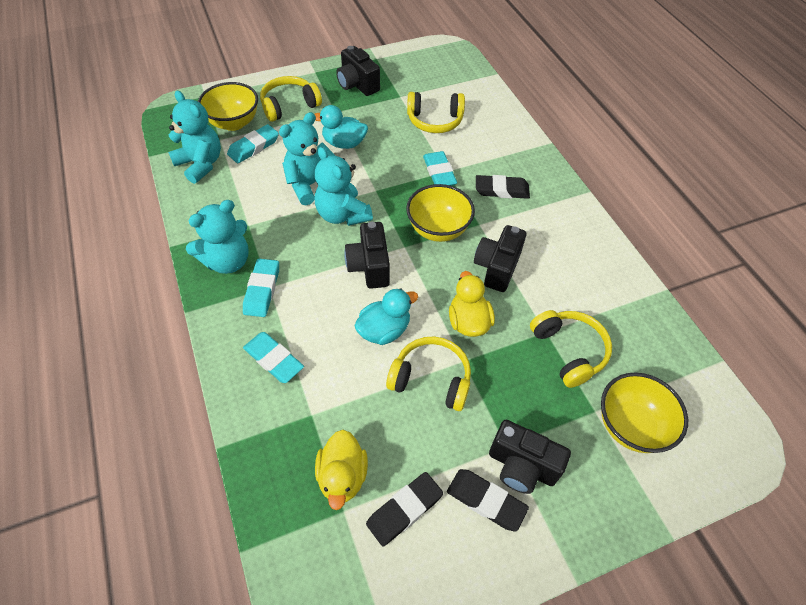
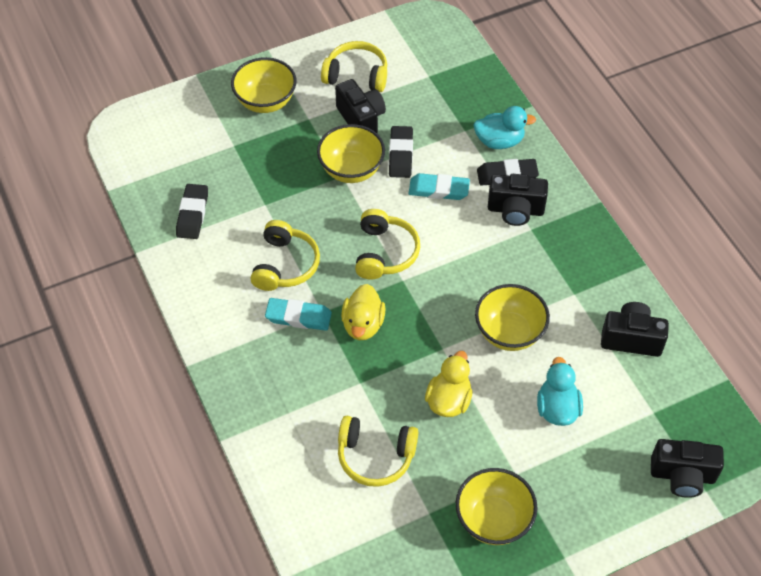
turquoise eraser: 4 -> 2
turquoise teddy bear: 4 -> 0
yellow bowl: 3 -> 4

